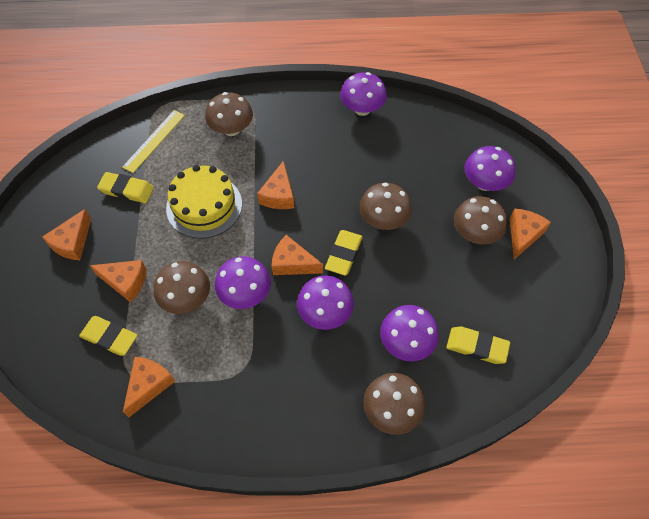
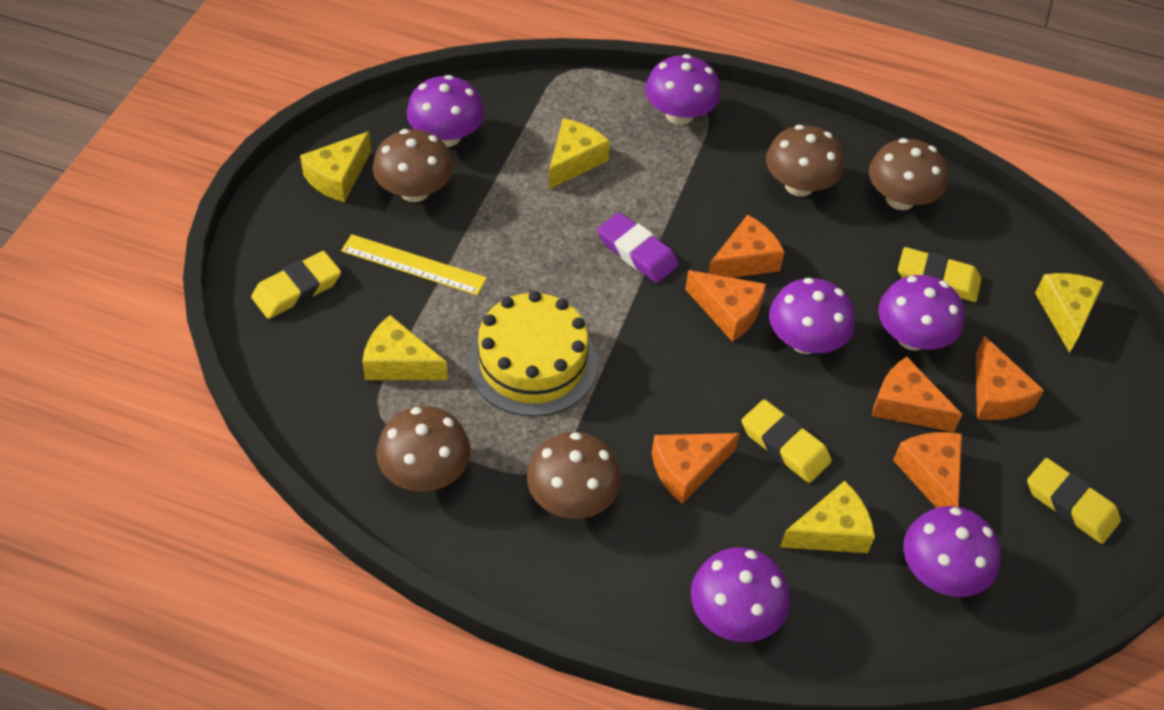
purple eraser: 0 -> 1
purple mushroom: 5 -> 6
yellow cheese: 0 -> 5

